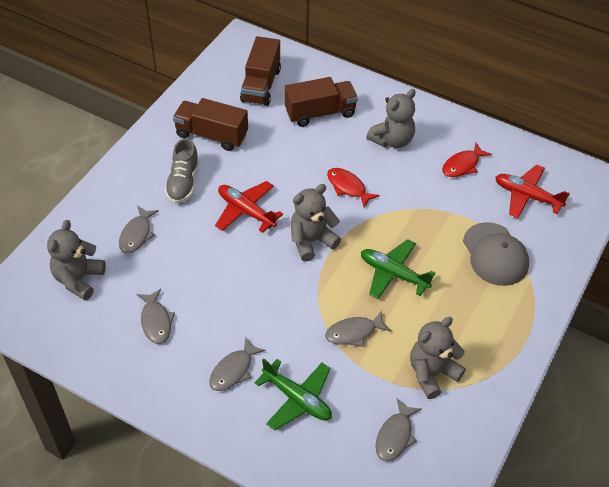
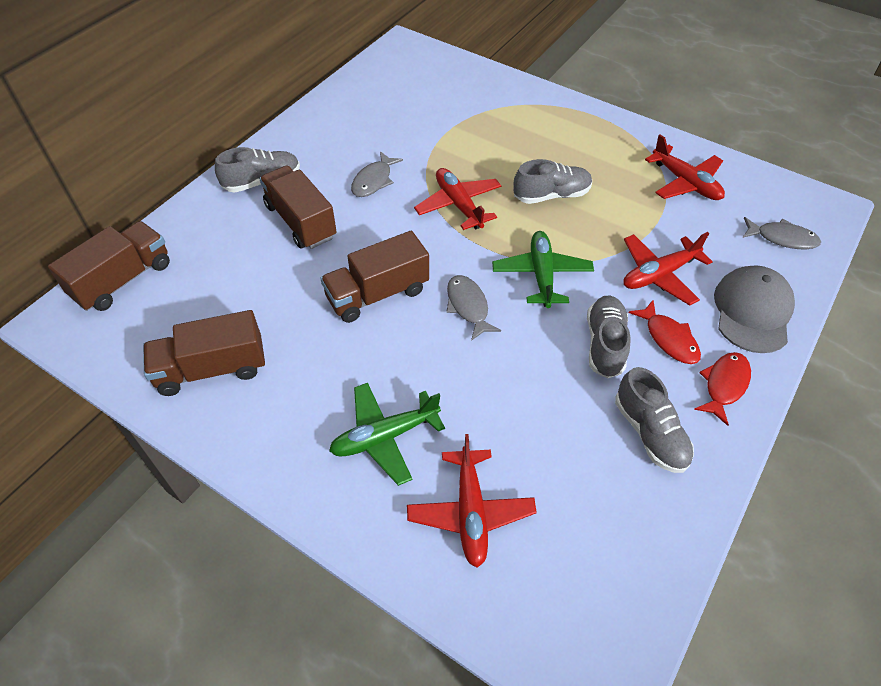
brown truck: 3 -> 4
grey fish: 5 -> 3
grey shoe: 1 -> 4
grey teddy bear: 4 -> 0
red plane: 2 -> 4

